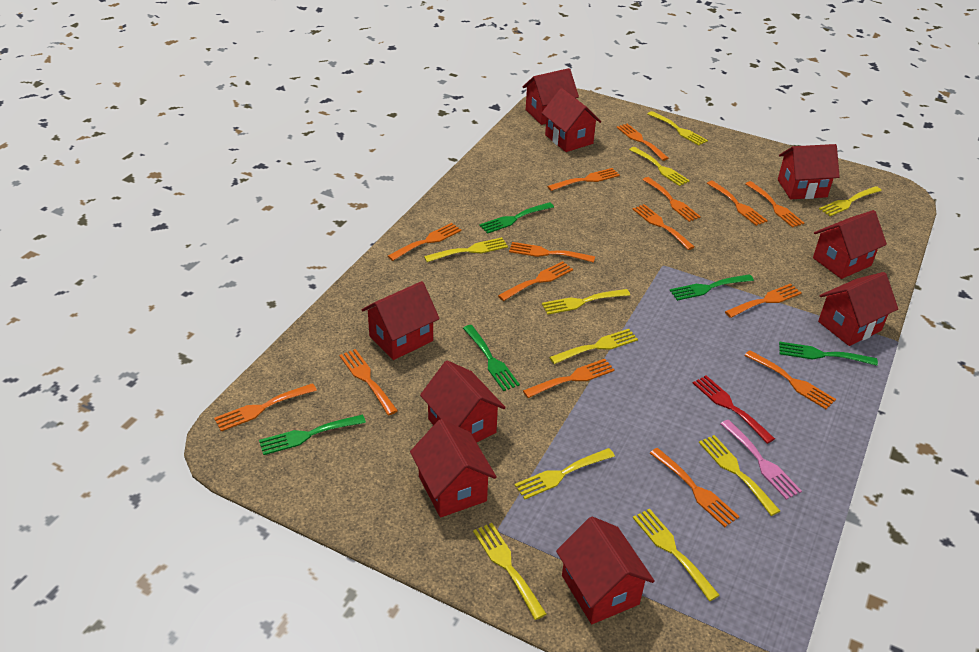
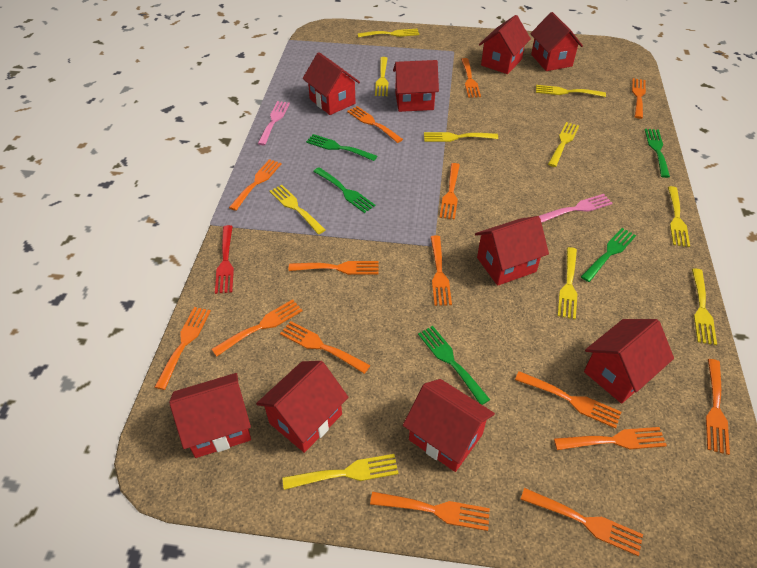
pink fork: 1 -> 2

